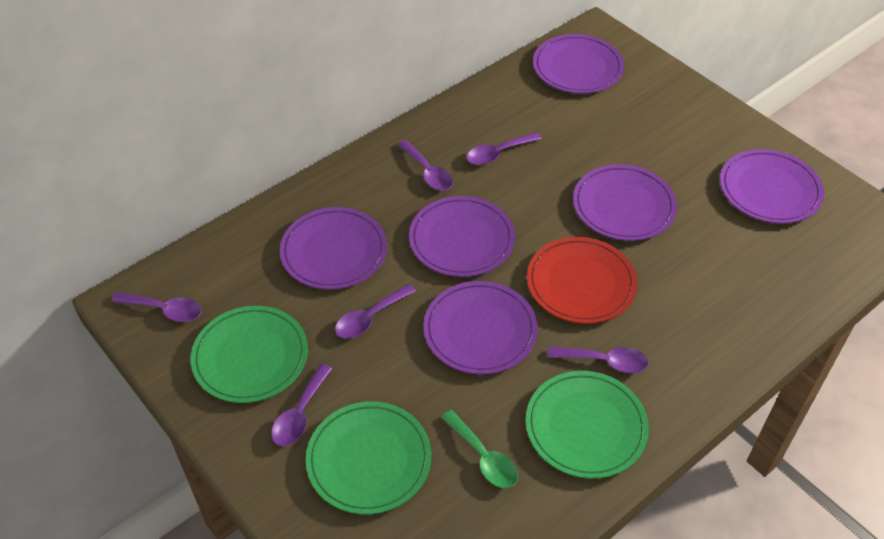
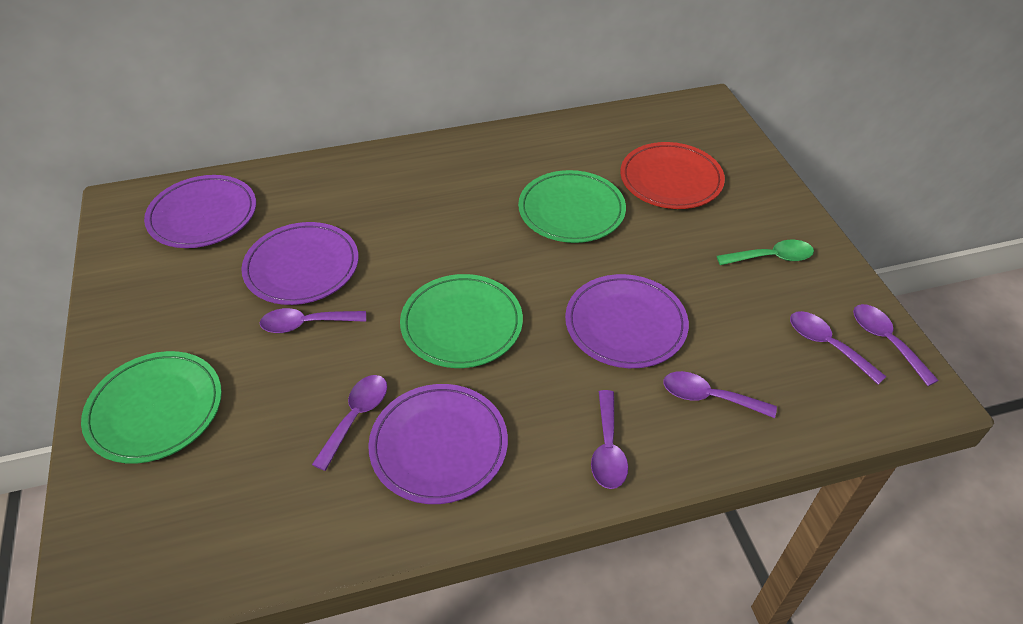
purple plate: 6 -> 4

